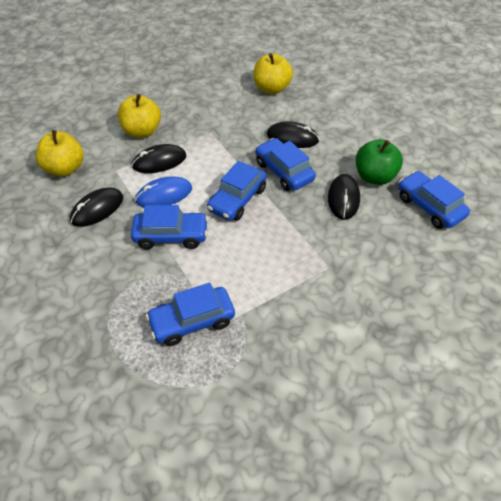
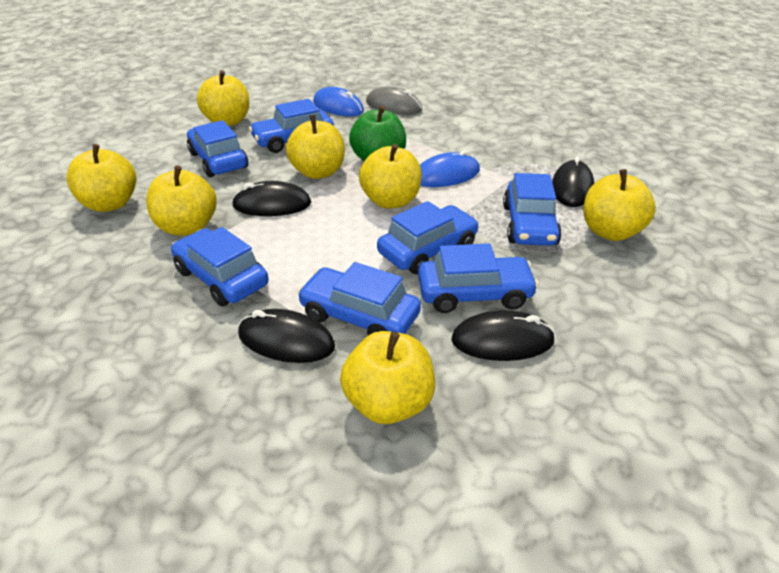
blue car: 5 -> 7
blue mouse: 1 -> 2
grey mouse: 0 -> 1
yellow apple: 3 -> 7

